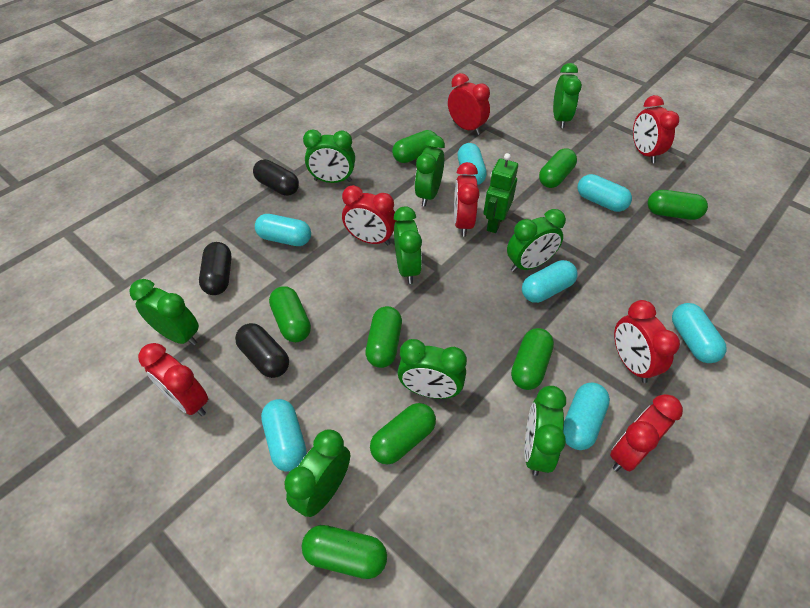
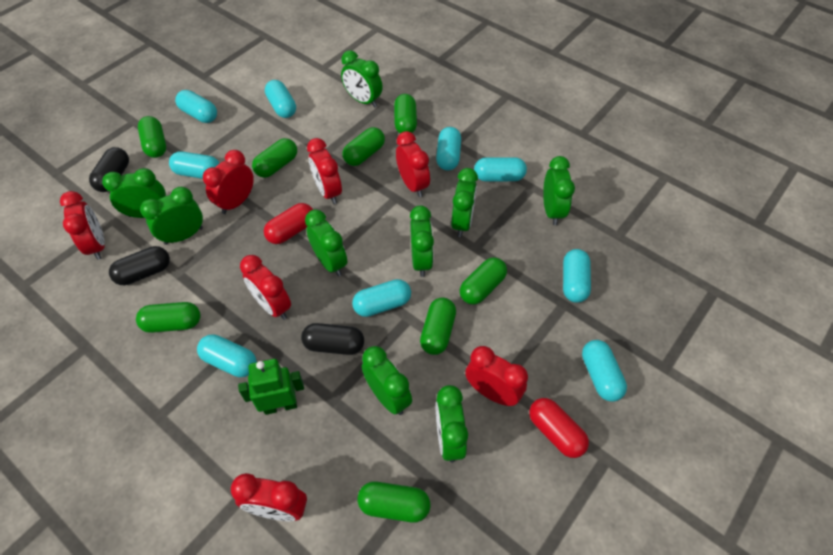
red capsule: 0 -> 2
turquoise capsule: 7 -> 9

